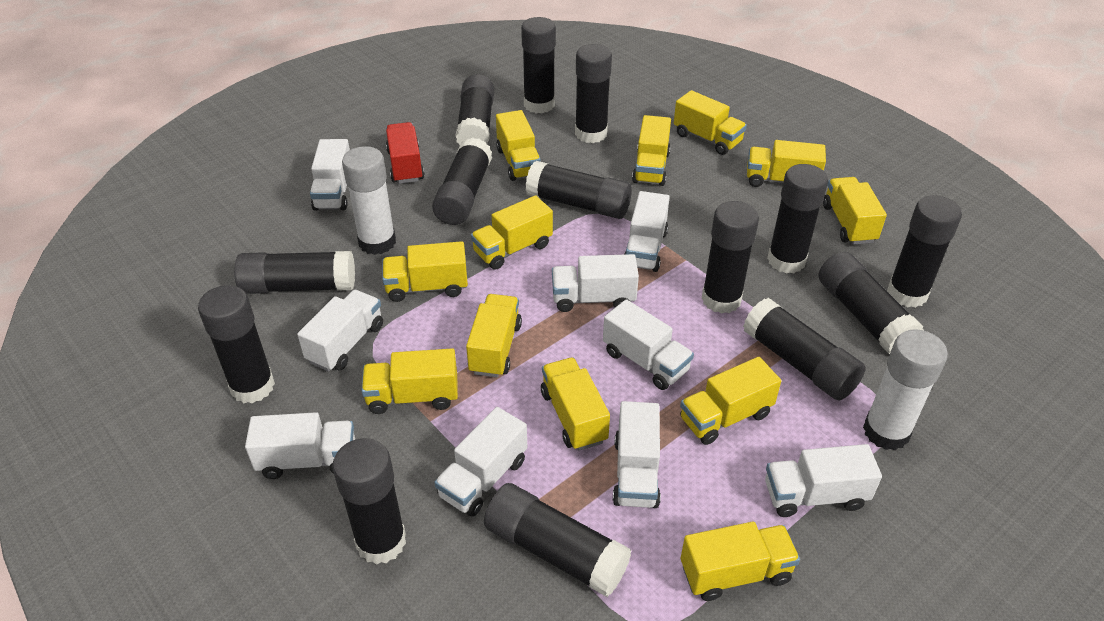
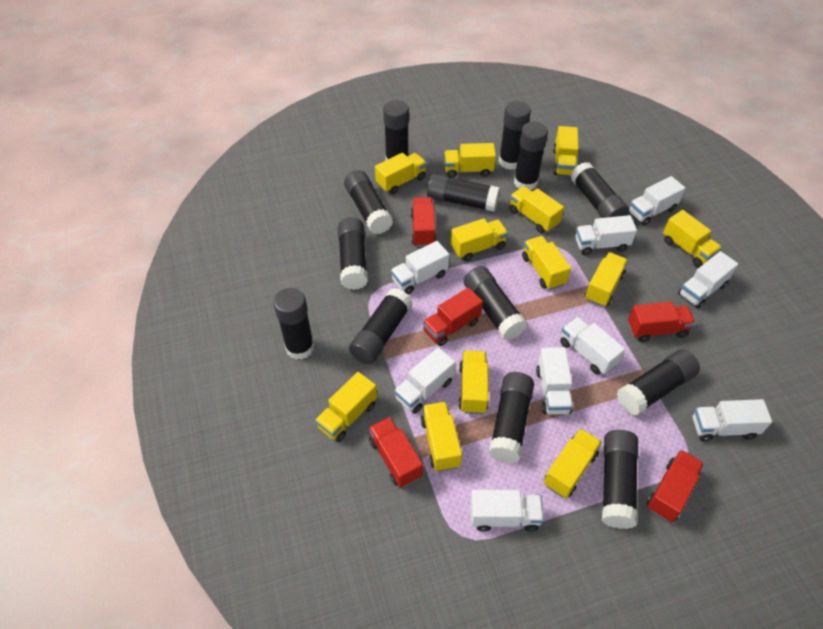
black glue stick: 14 -> 13
red truck: 1 -> 5
white glue stick: 2 -> 0

